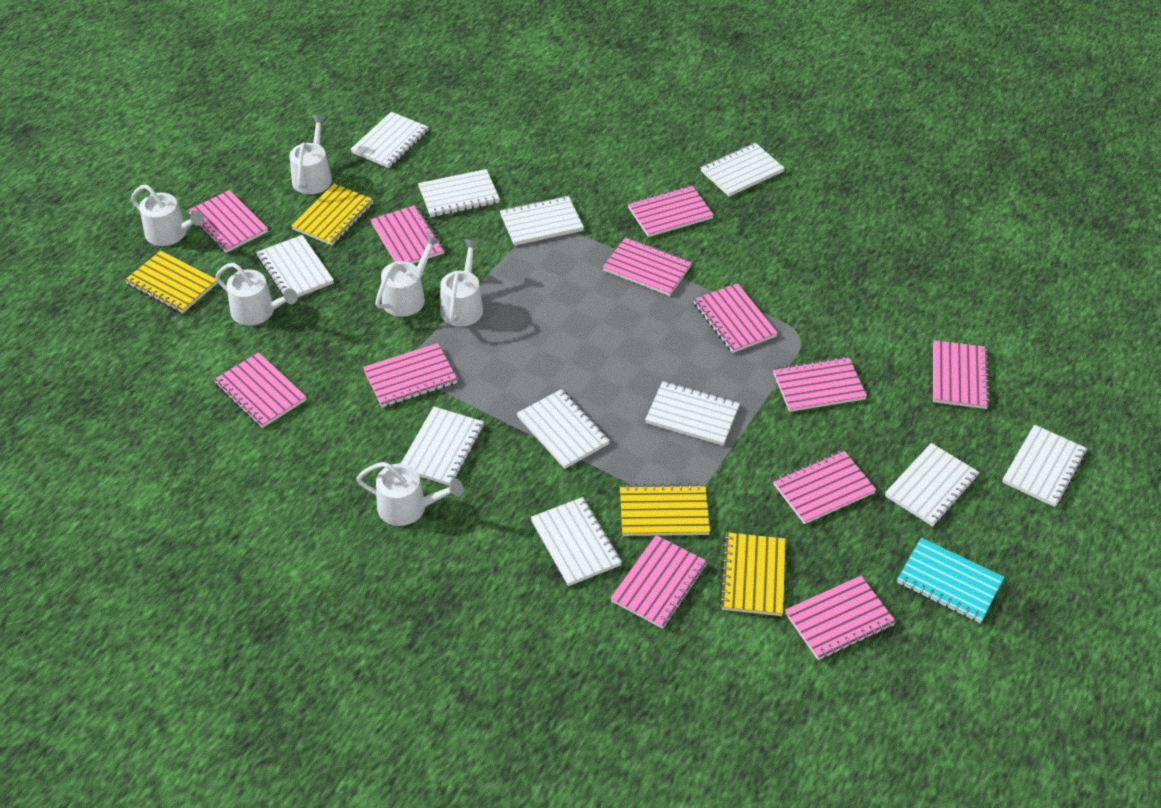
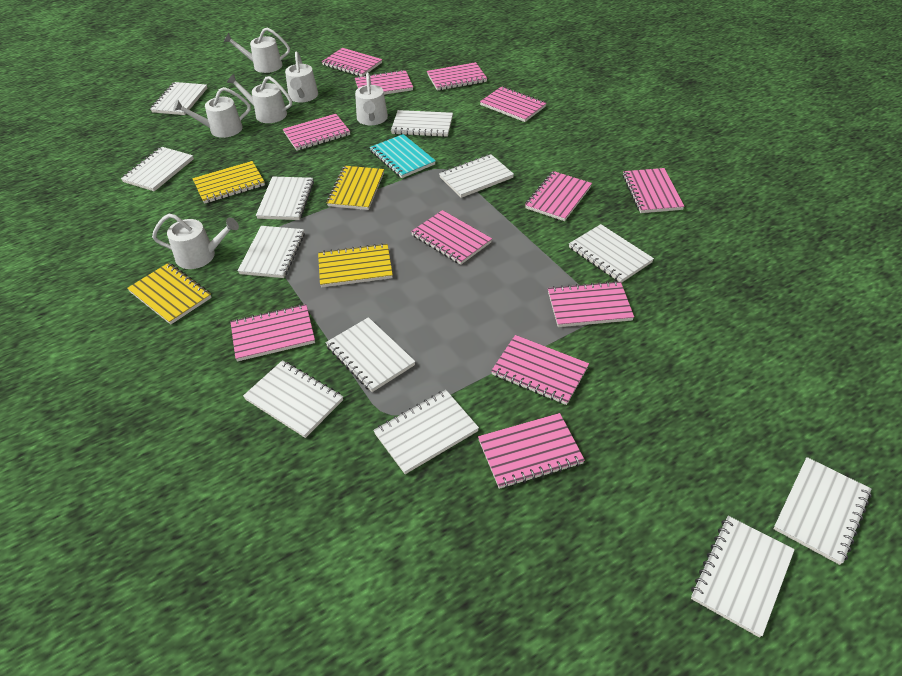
white notebook: 11 -> 12

